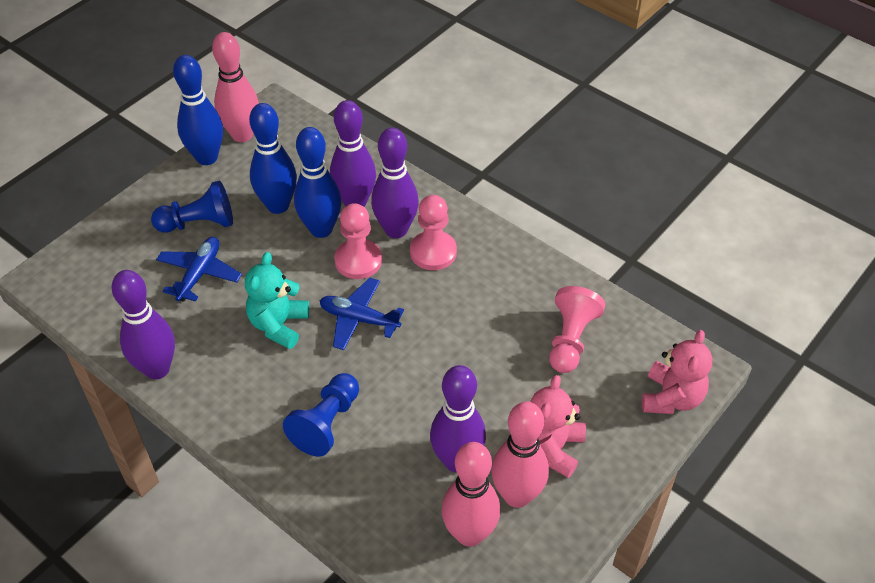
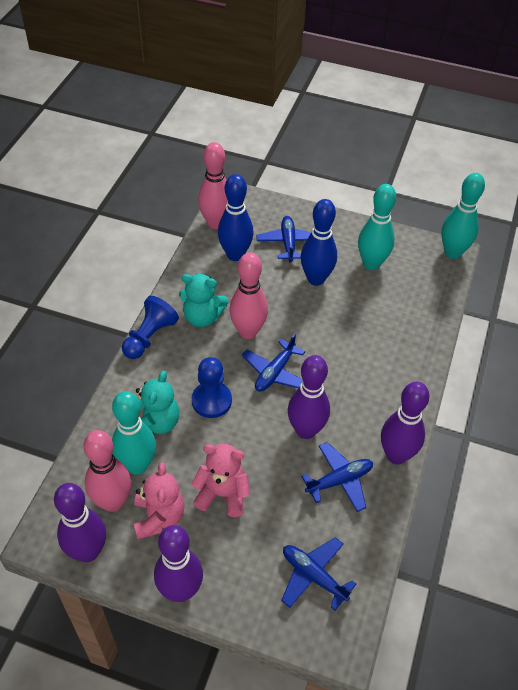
blue bowling pin: 3 -> 2
blue plane: 2 -> 4
pink pawn: 3 -> 0
turquoise bowling pin: 0 -> 3
turquoise teddy bear: 1 -> 2

